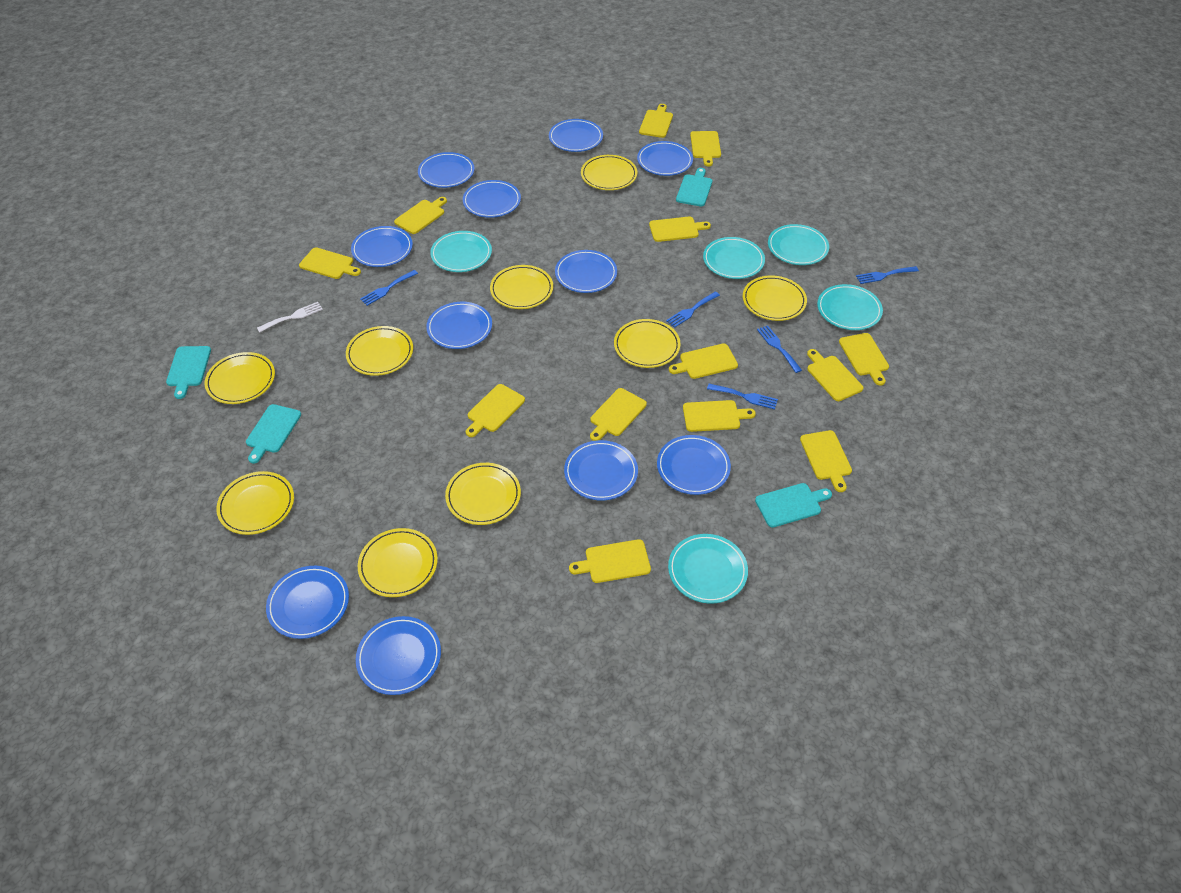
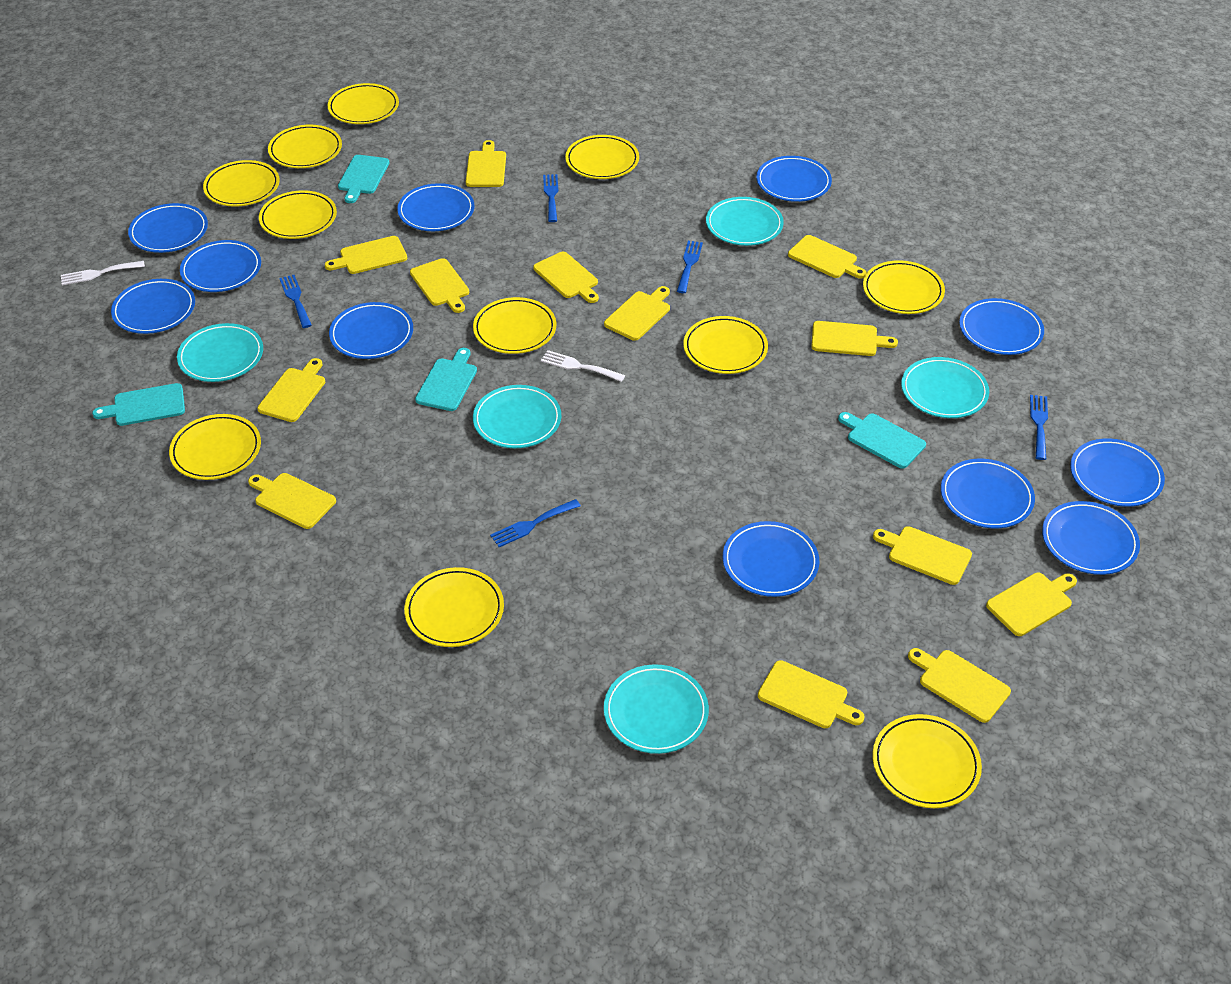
white fork: 1 -> 2
yellow plate: 9 -> 11

